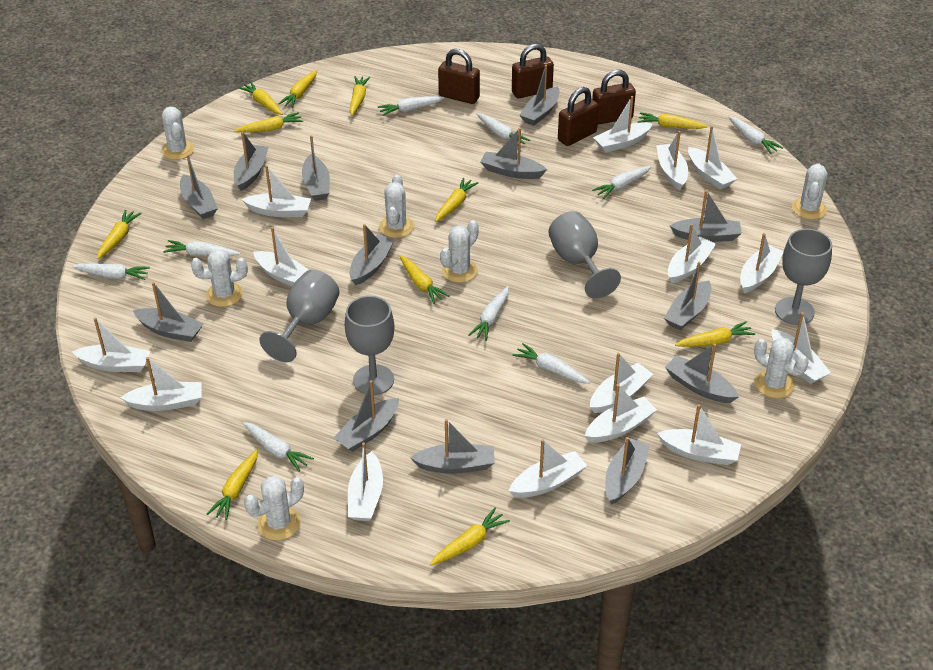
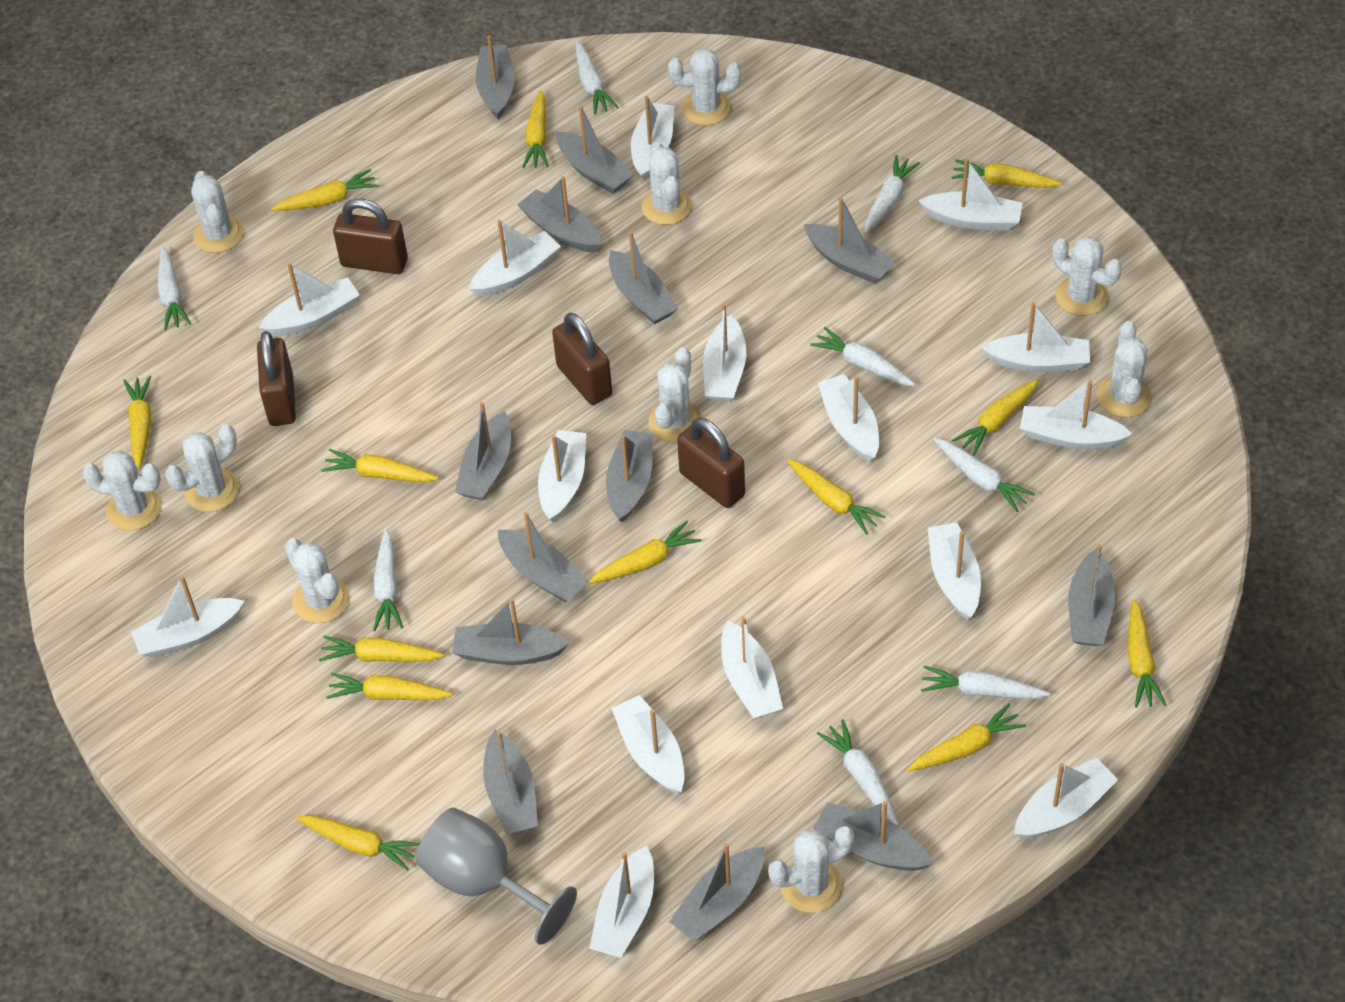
grey goblet: 4 -> 1
white cactus: 7 -> 10
white carrot: 9 -> 8
yellow carrot: 11 -> 13

